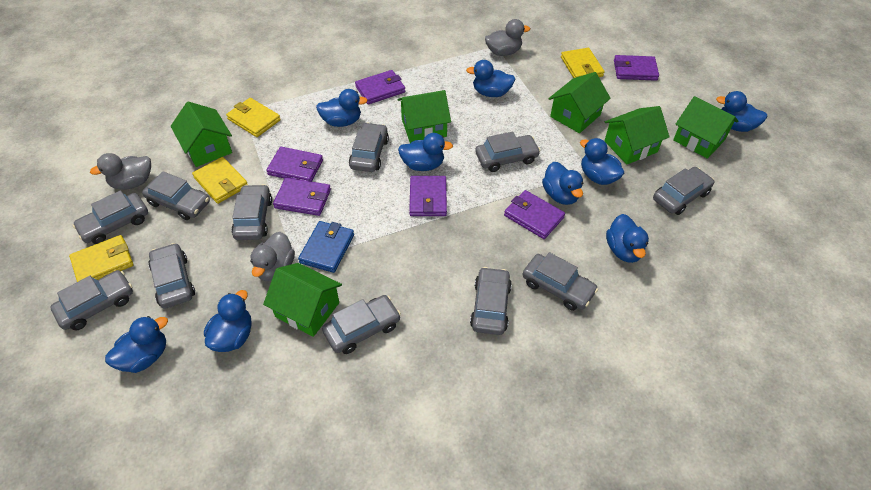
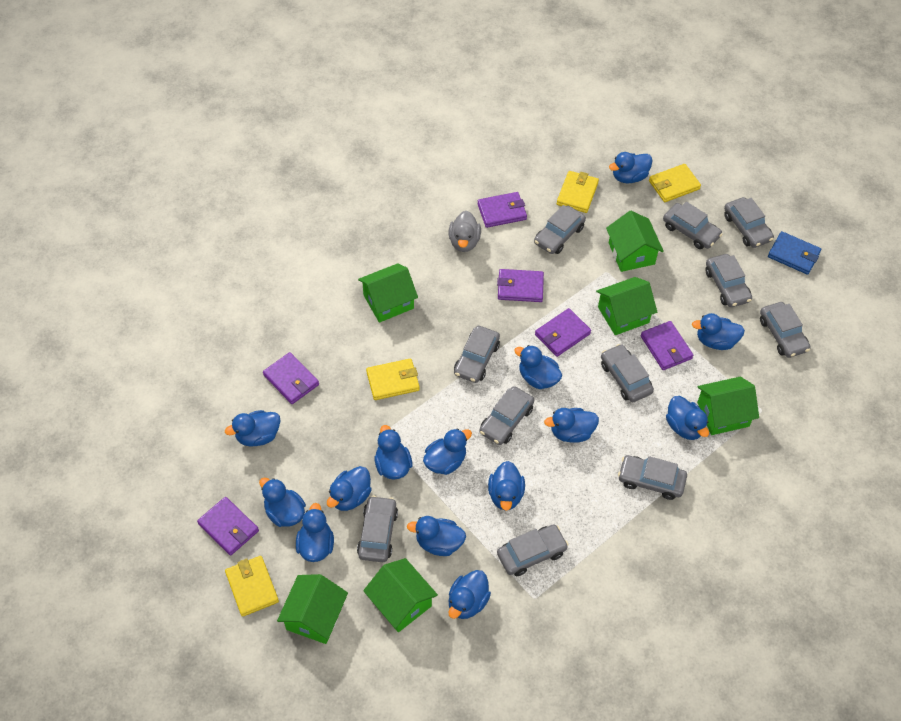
blue duck: 9 -> 14
grey duck: 3 -> 1

